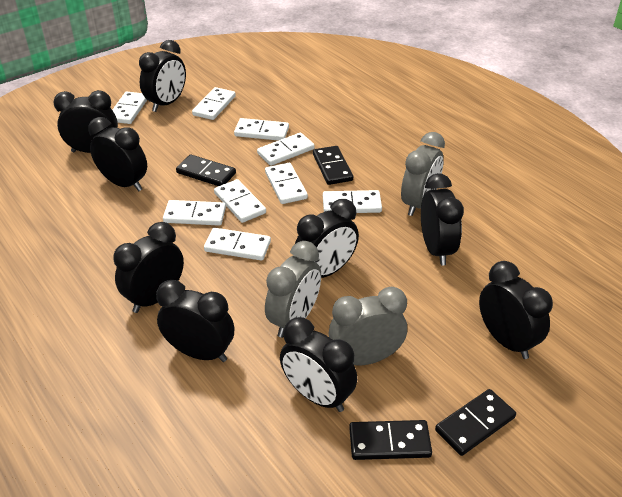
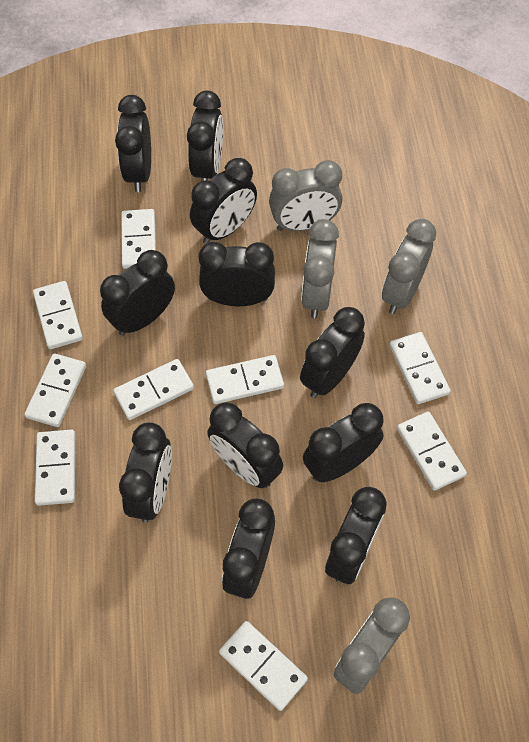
black clock: 9 -> 11
black domino: 4 -> 0
grey clock: 3 -> 4

